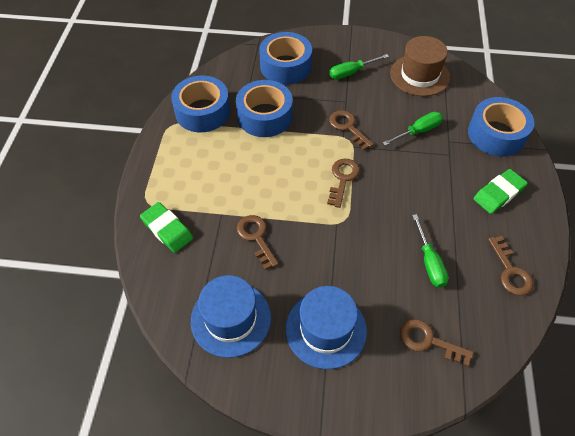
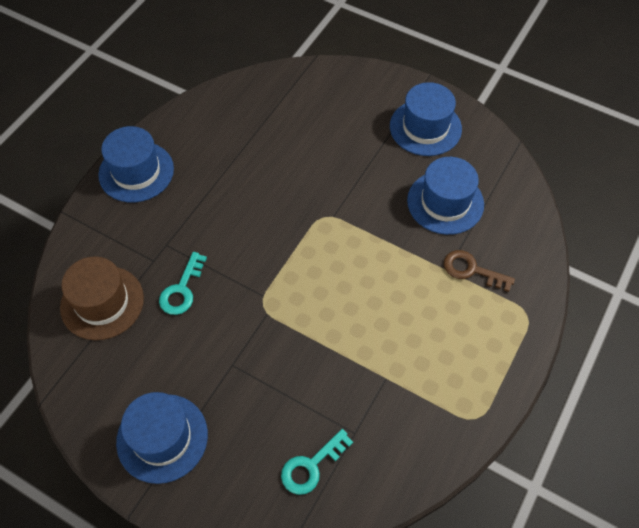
blue hat: 2 -> 4
blue tape: 4 -> 0
brown key: 5 -> 1
green eraser: 2 -> 0
green screwdriver: 3 -> 0
turquoise key: 0 -> 2

